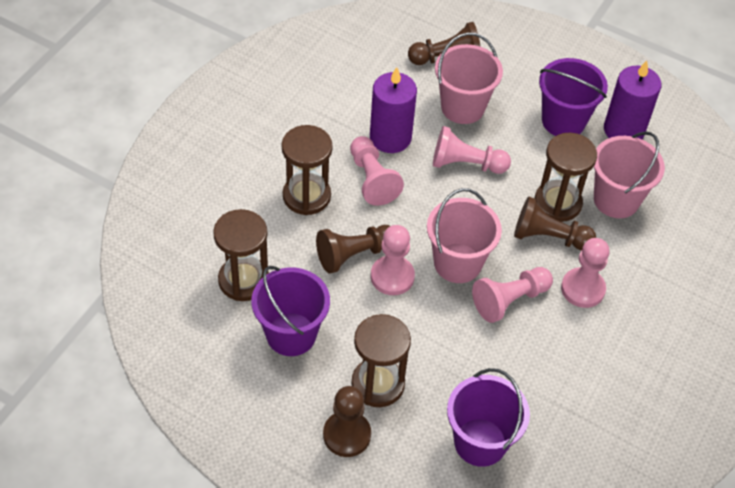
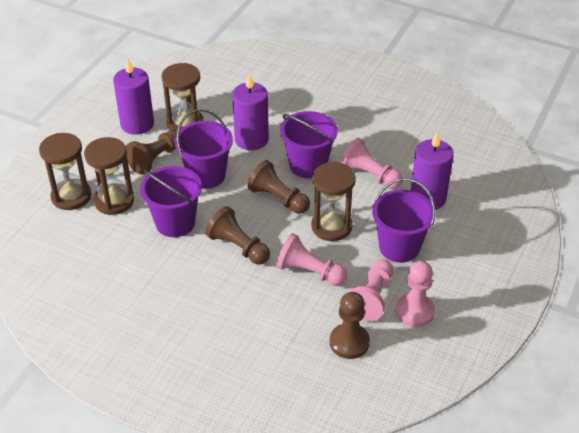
pink bucket: 3 -> 0
pink pawn: 5 -> 4
purple bucket: 3 -> 4
purple candle: 2 -> 3

